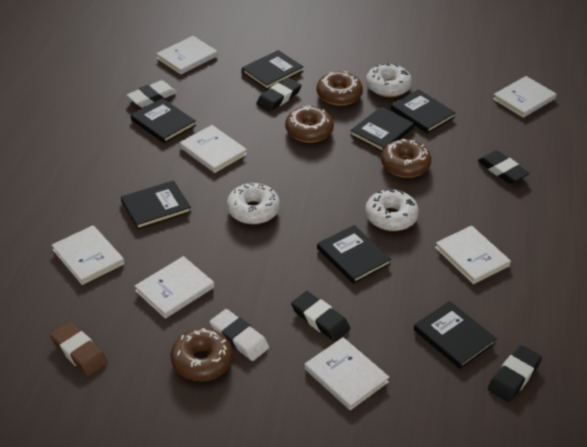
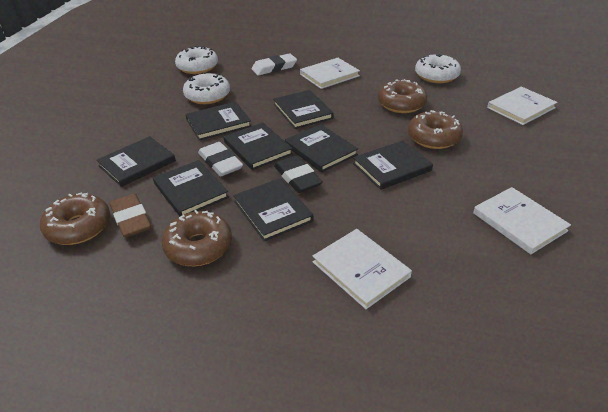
black book: 7 -> 8
black eraser: 4 -> 1
white book: 7 -> 4

